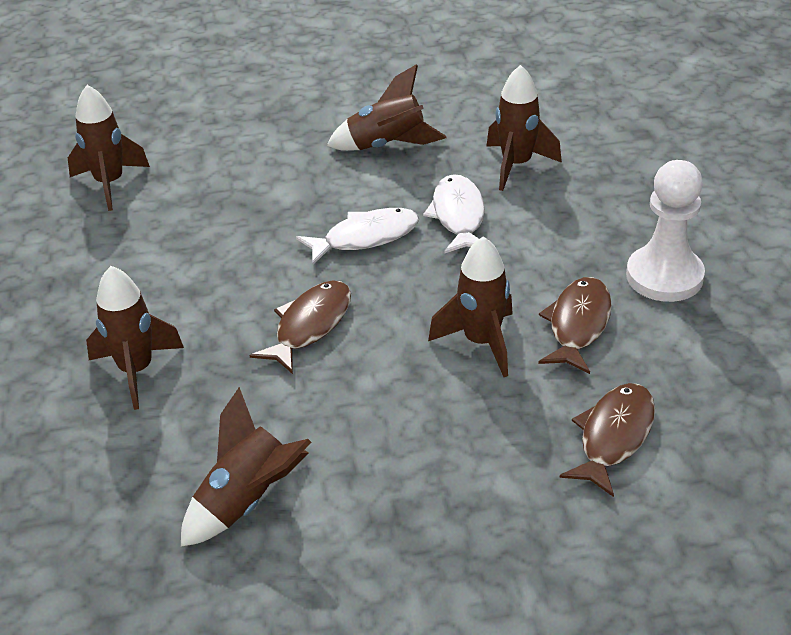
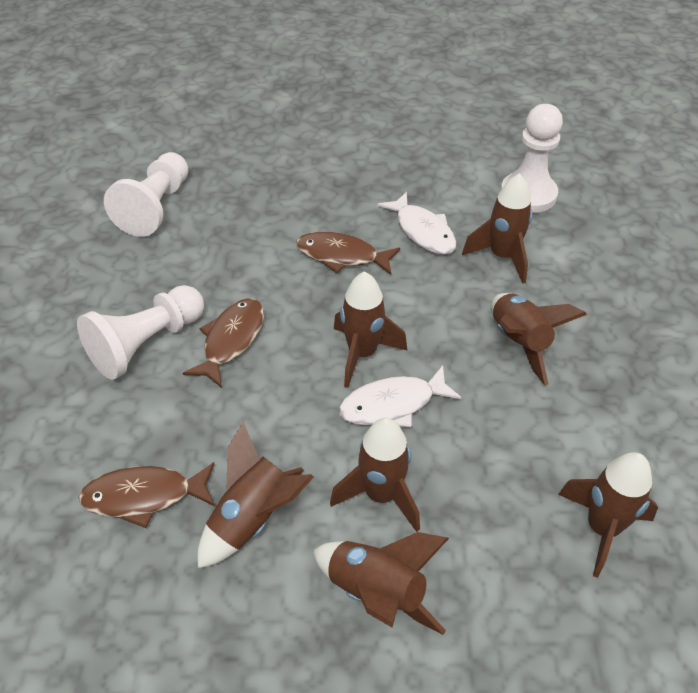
brown rocket: 6 -> 7
white pawn: 1 -> 3

